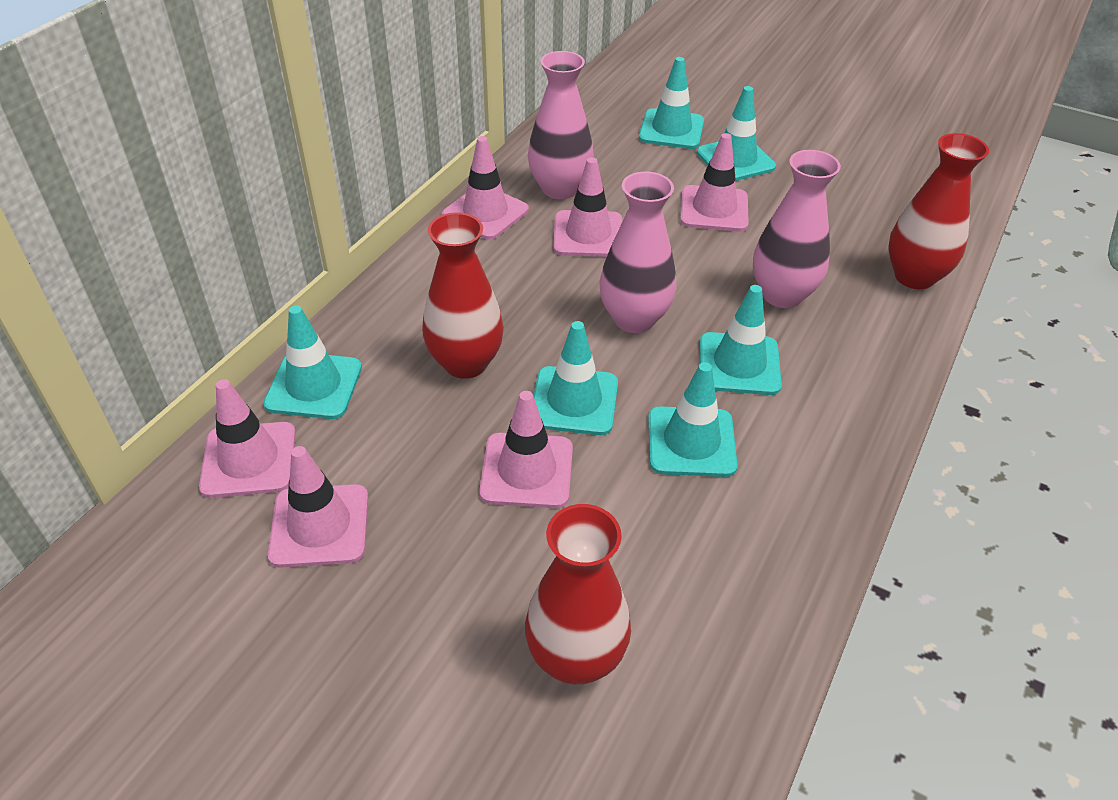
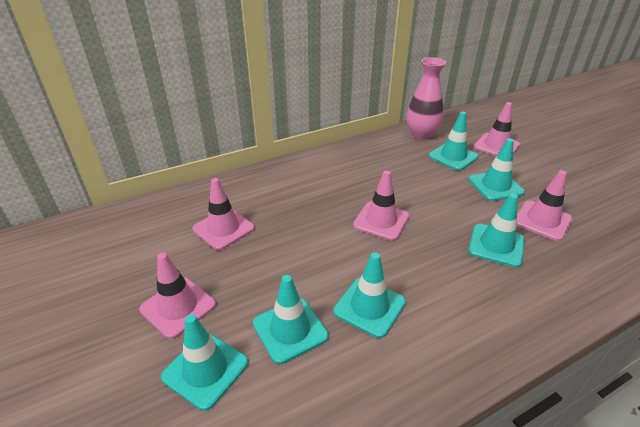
pink traffic cone: 6 -> 5
pink vase: 3 -> 1
red vase: 3 -> 0

